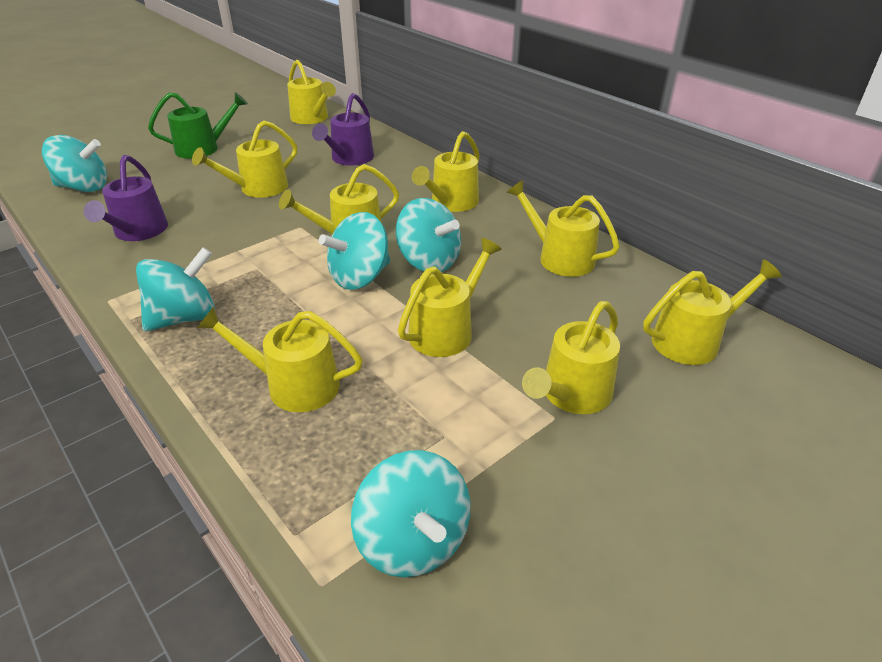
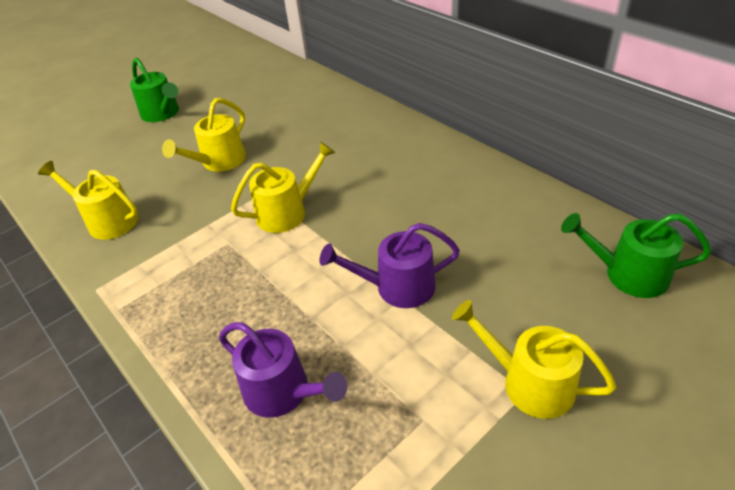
green watering can: 1 -> 2
turquoise spinning top: 5 -> 0
yellow watering can: 9 -> 4

